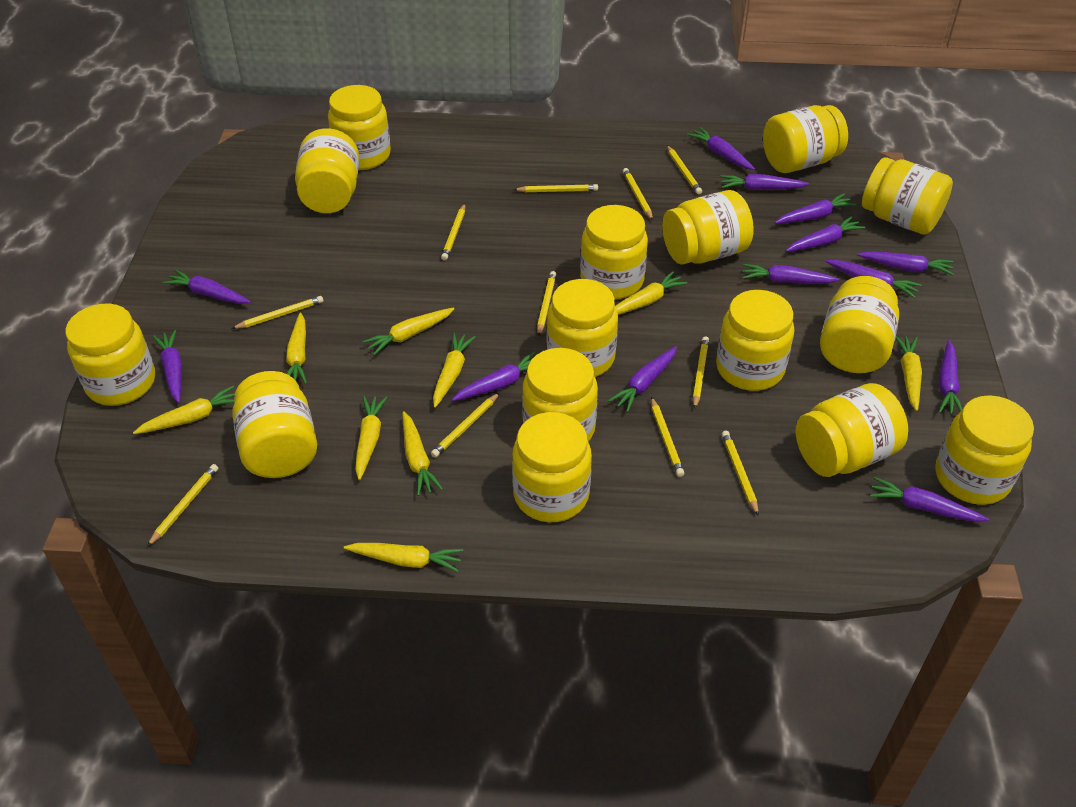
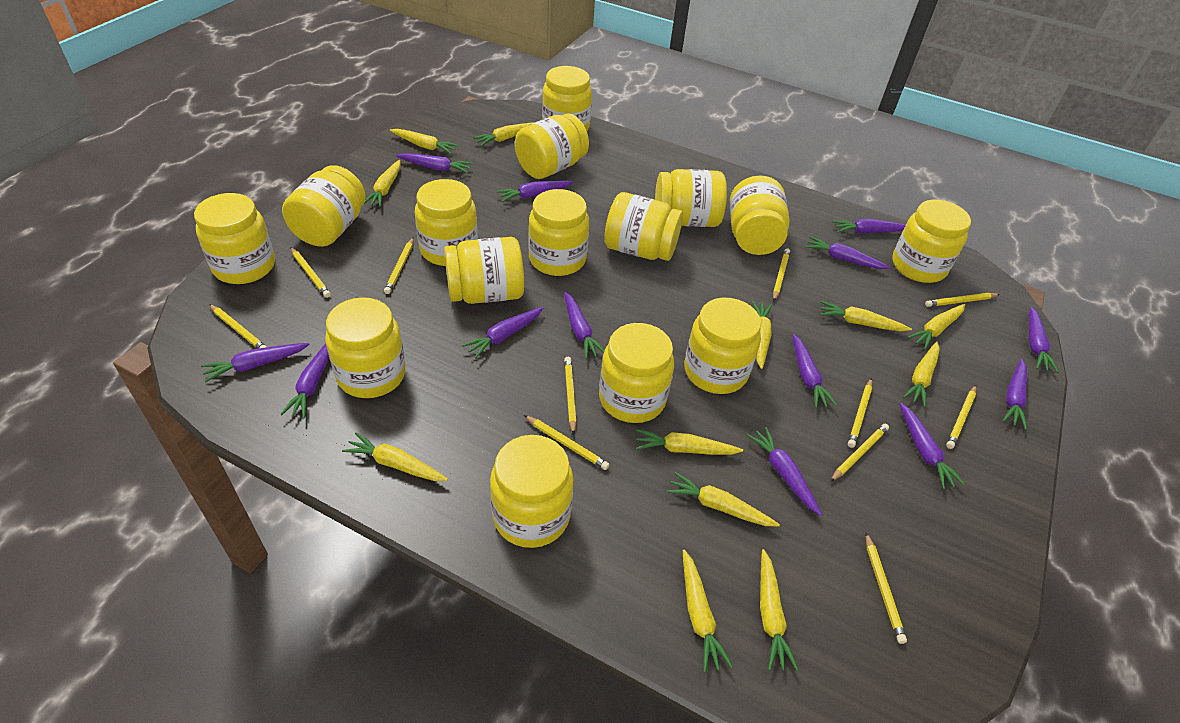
yellow carrot: 9 -> 12

